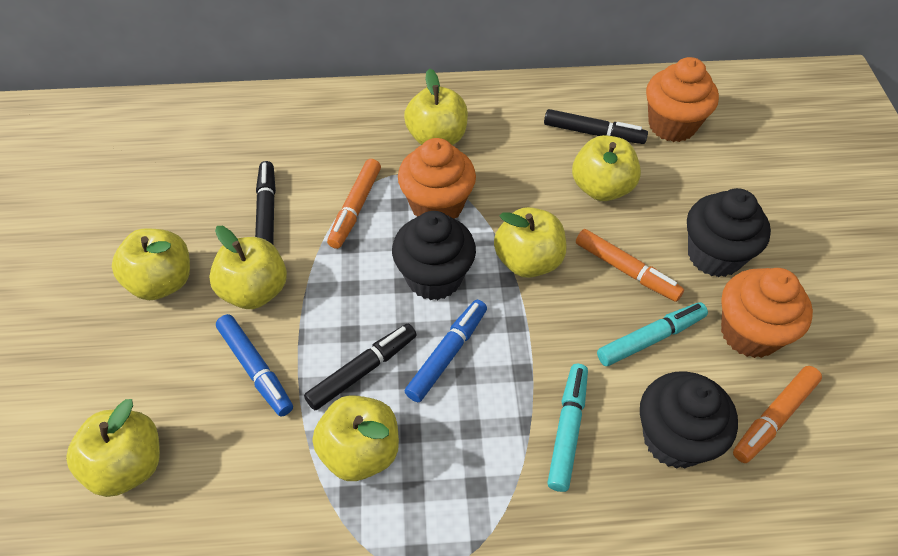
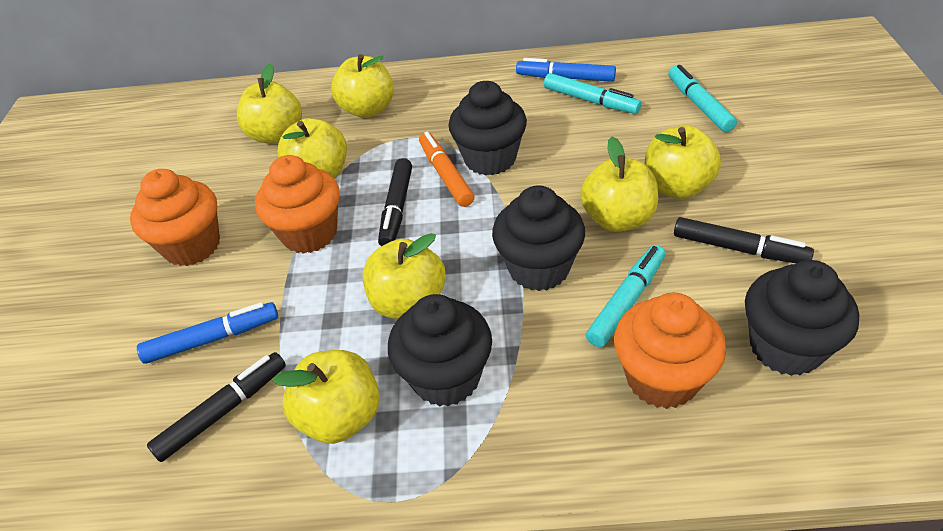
black cupcake: 3 -> 4
orange marker: 3 -> 1
turquoise marker: 2 -> 3

